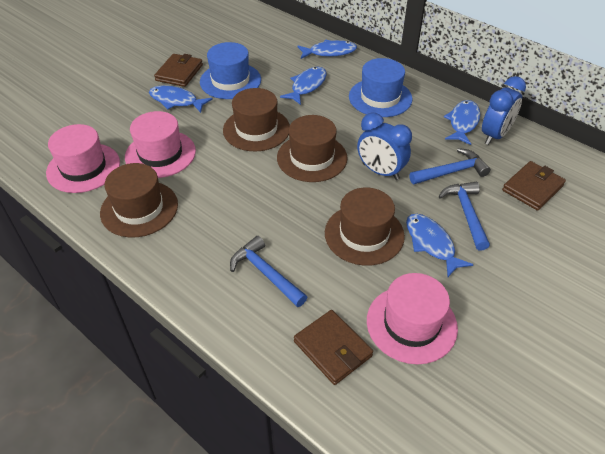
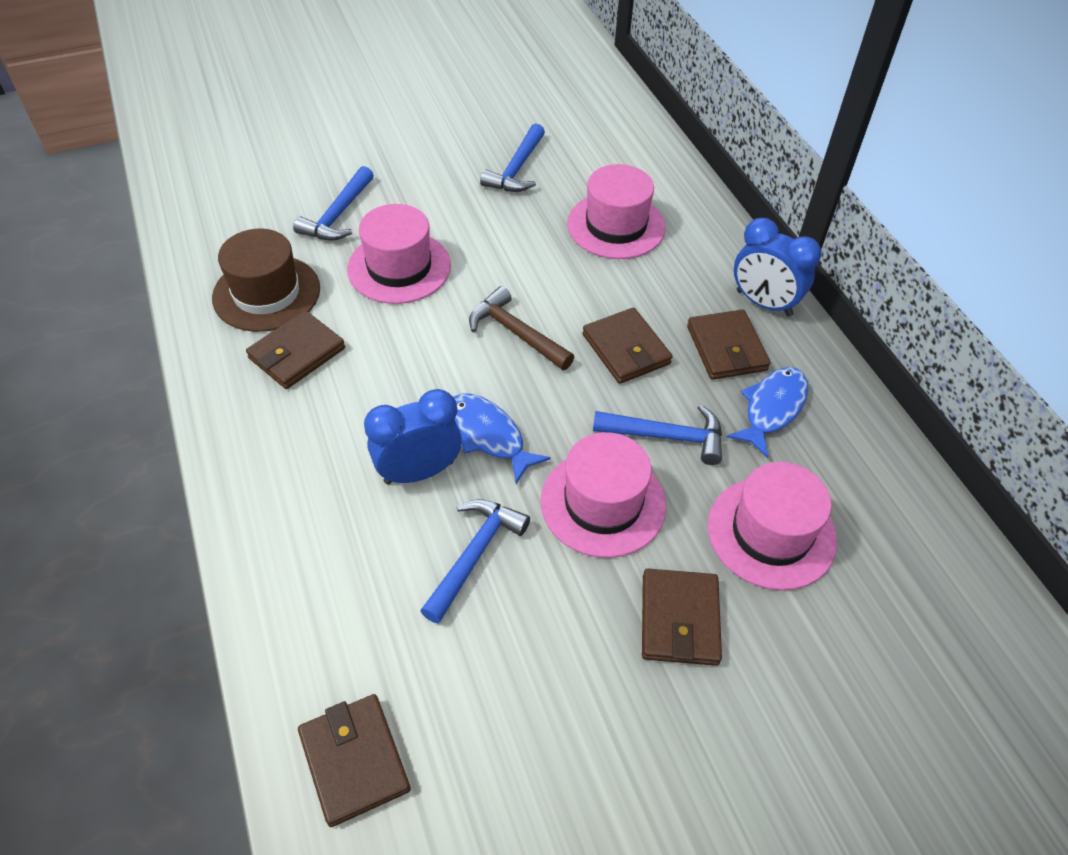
blue fish: 5 -> 2
blue hammer: 3 -> 4
blue hat: 2 -> 0
brown hammer: 0 -> 1
brown hat: 4 -> 1
brown wallet: 3 -> 5
pink hat: 3 -> 4

